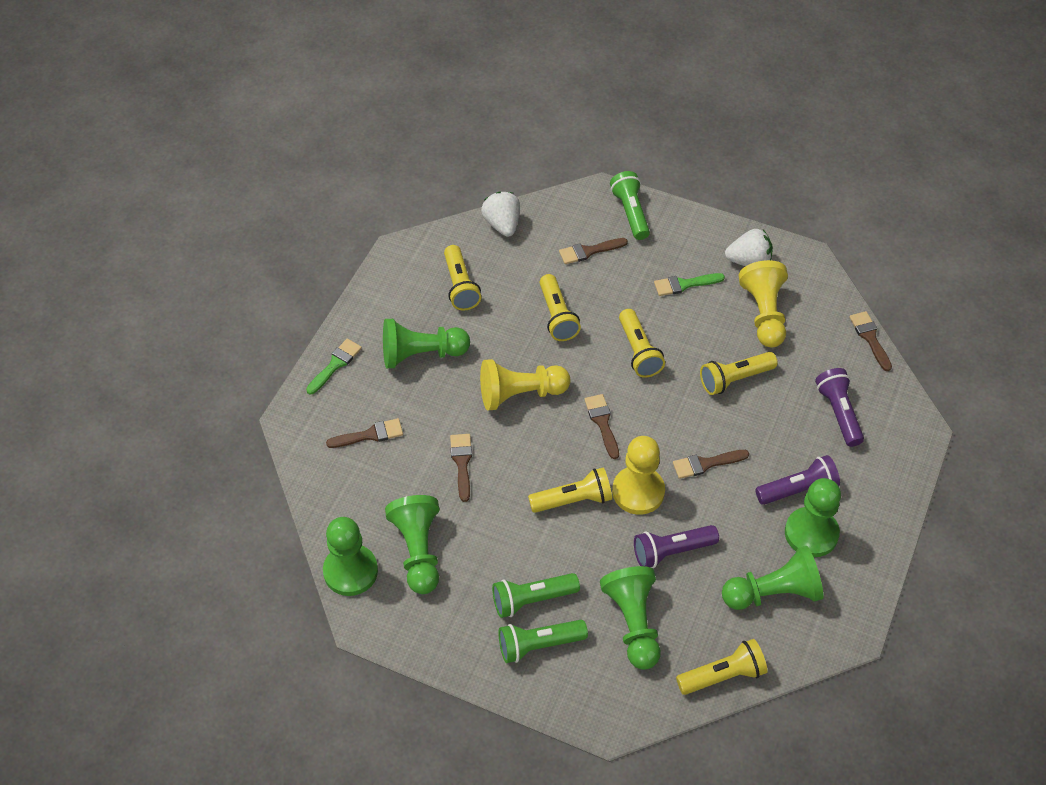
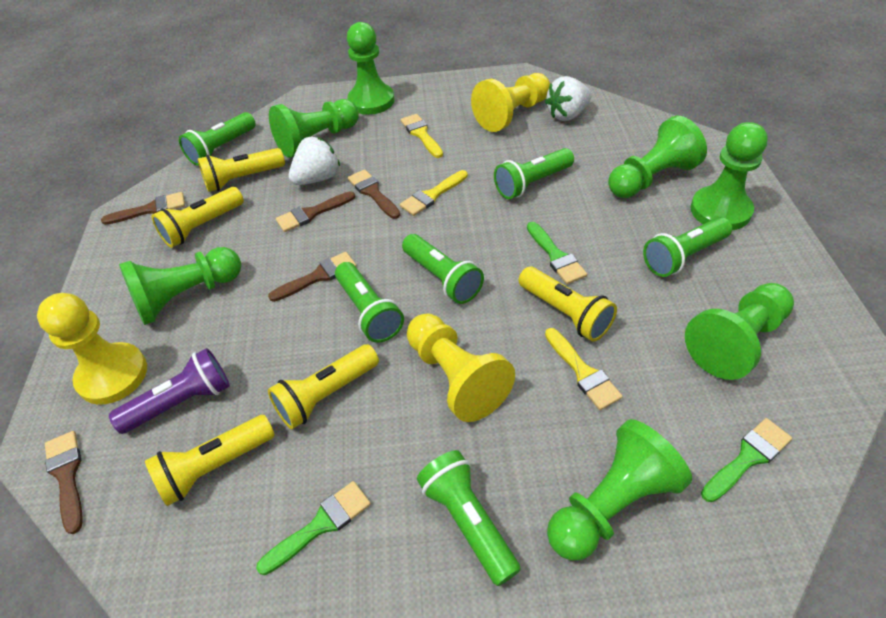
brown brush: 6 -> 5
green brush: 2 -> 3
green flashlight: 3 -> 6
green pawn: 6 -> 7
purple flashlight: 3 -> 1
yellow brush: 0 -> 3
yellow flashlight: 6 -> 5

